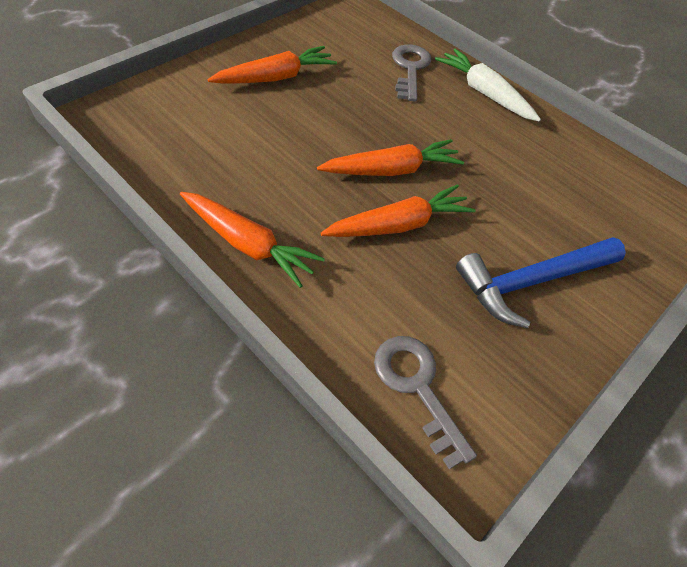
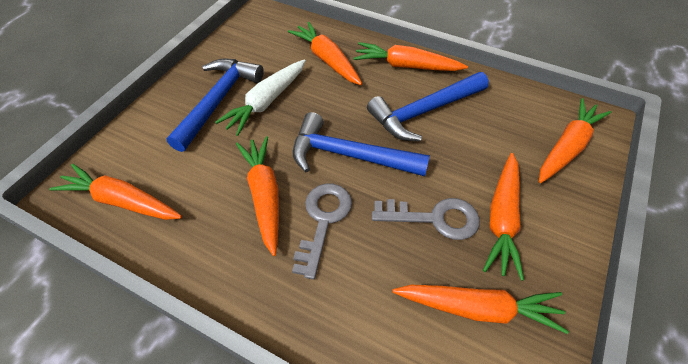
blue hammer: 1 -> 3
orange carrot: 4 -> 7

